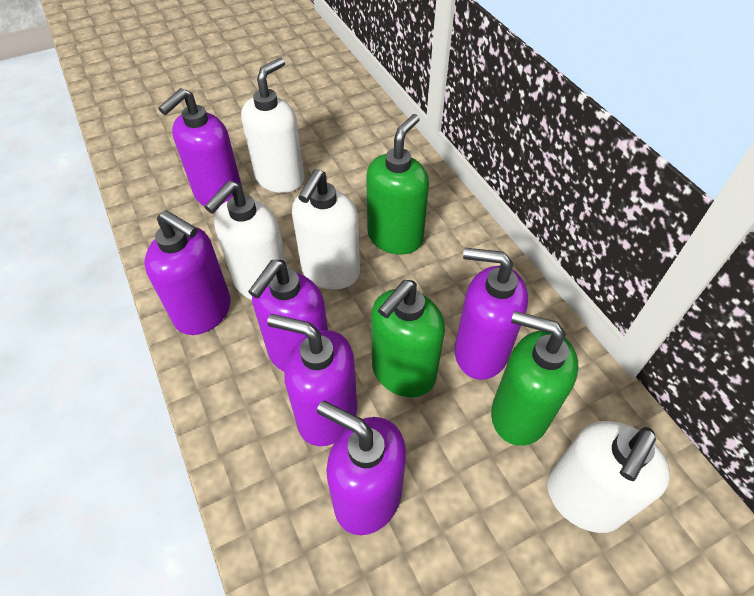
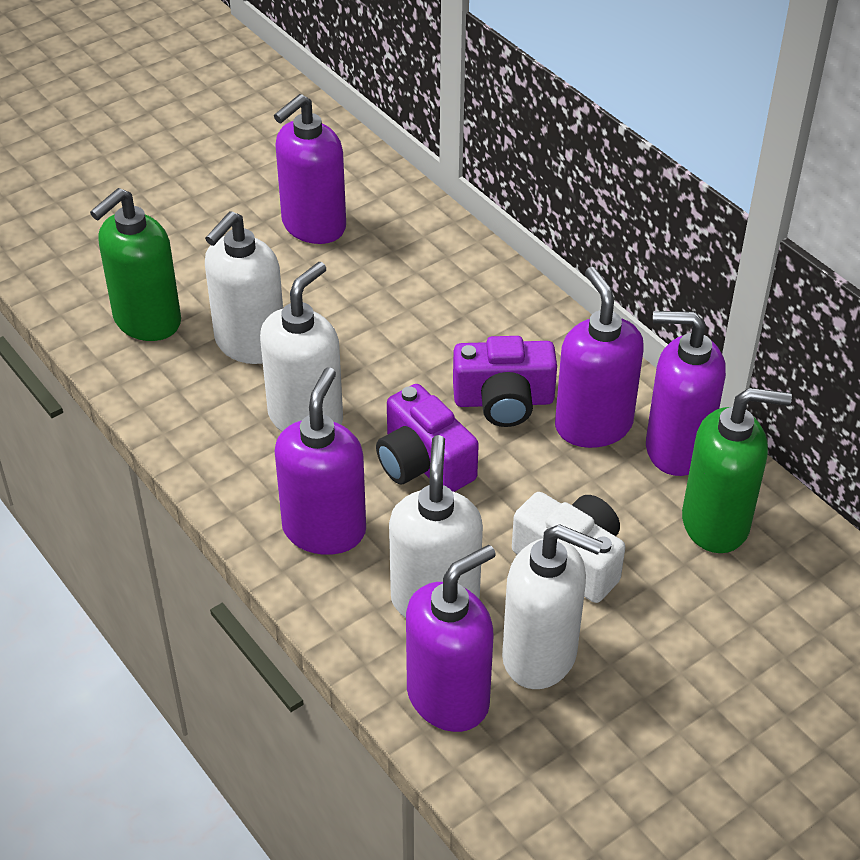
green soap dispenser: 3 -> 2
purple camera: 0 -> 2
purple soap dispenser: 6 -> 5
white camera: 0 -> 1

